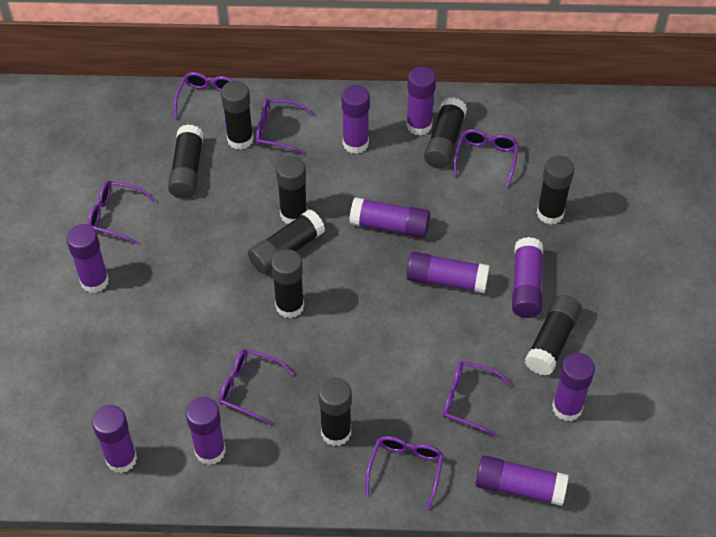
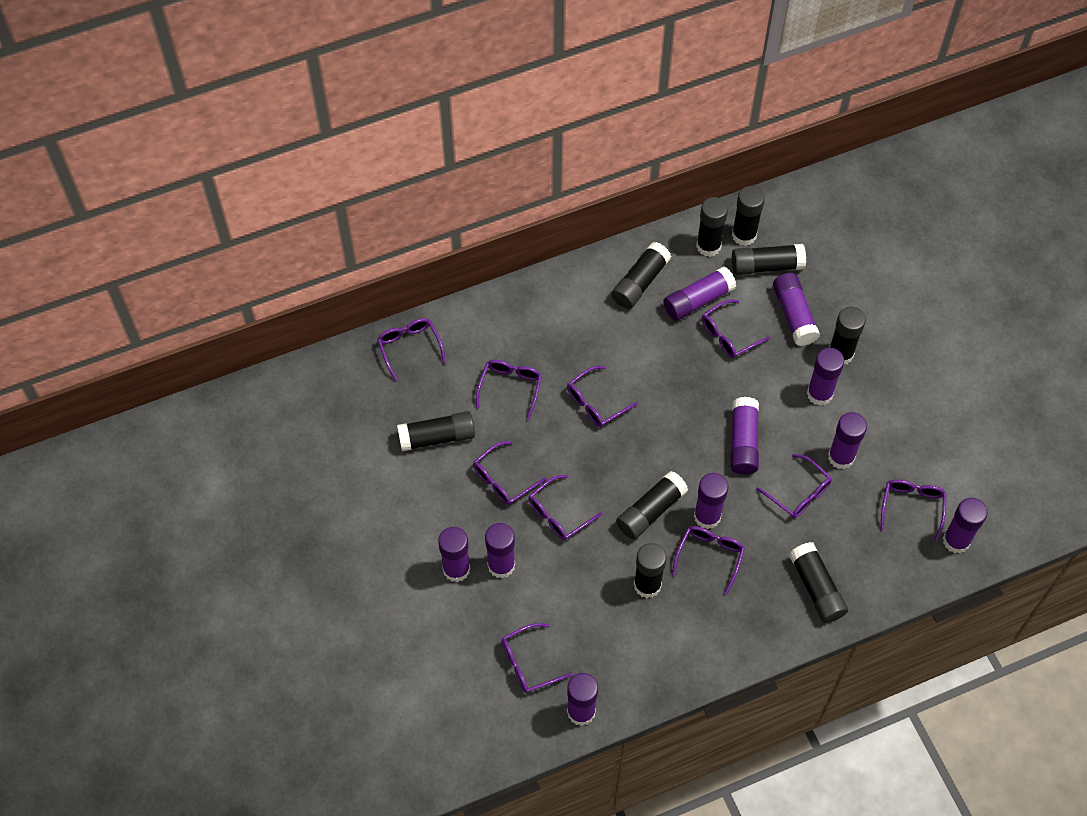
purple glasses: 7 -> 10

